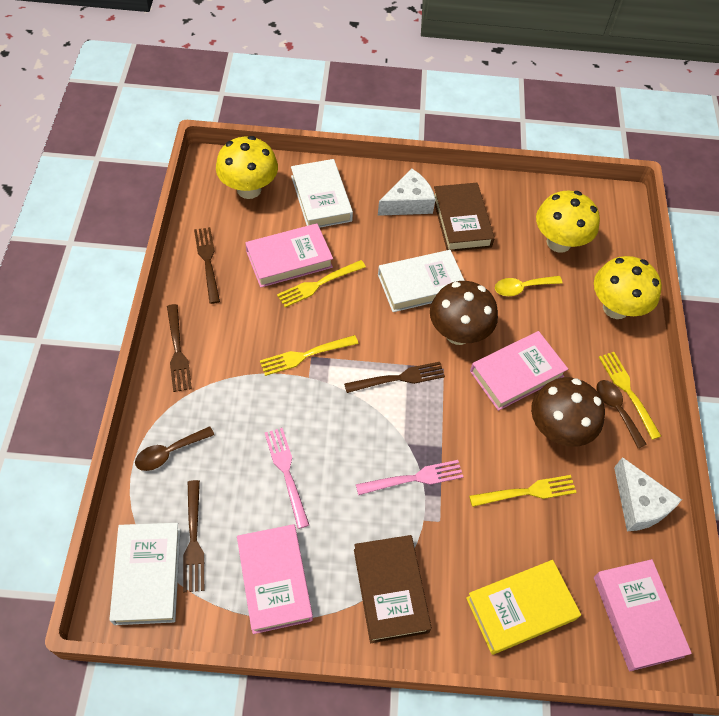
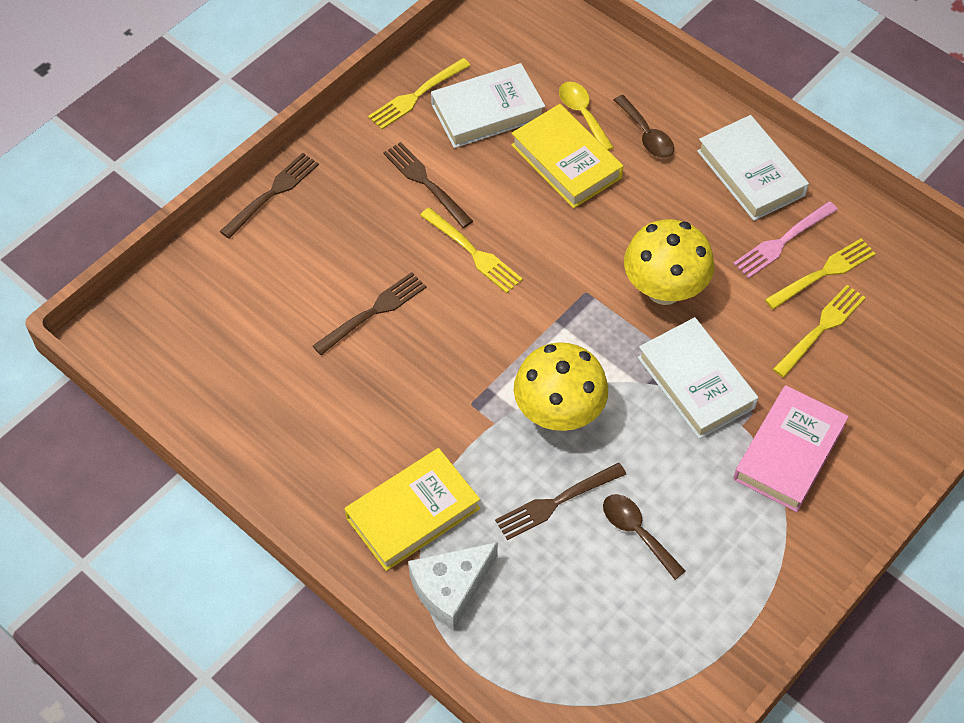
brown book: 2 -> 0
brown mushroom: 2 -> 0
pink book: 4 -> 1
pink fork: 2 -> 1
white cheese: 2 -> 1
yellow book: 1 -> 2
yellow mushroom: 3 -> 2

